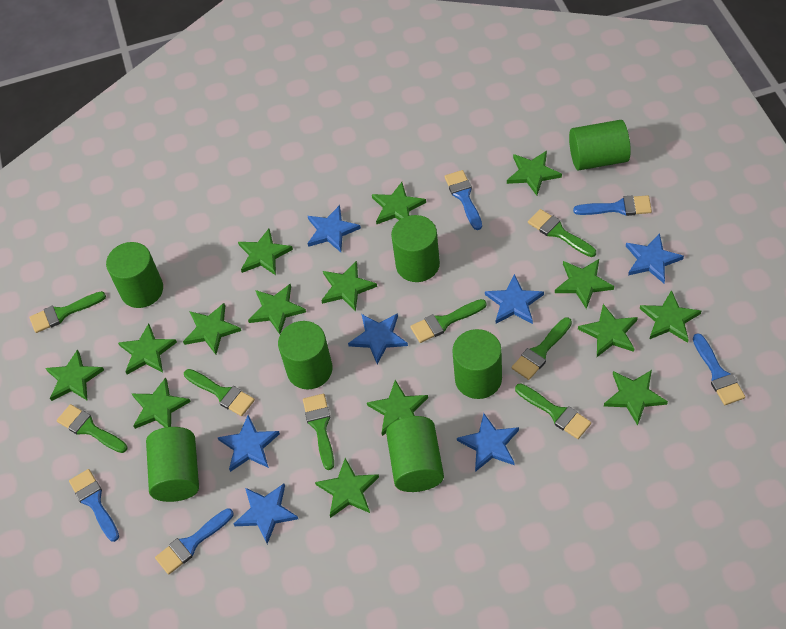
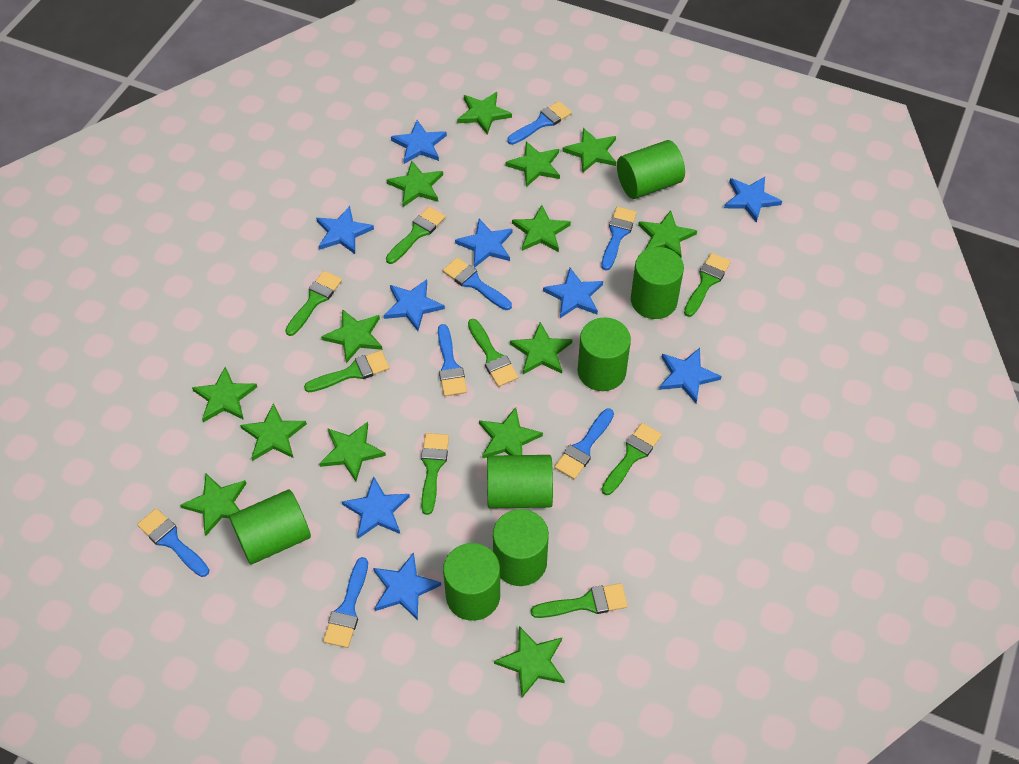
blue brush: 5 -> 7
blue star: 7 -> 9
green star: 15 -> 14

